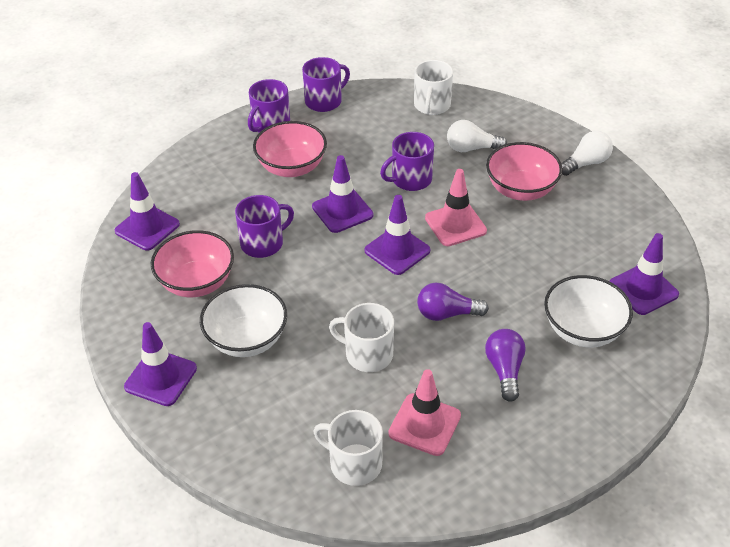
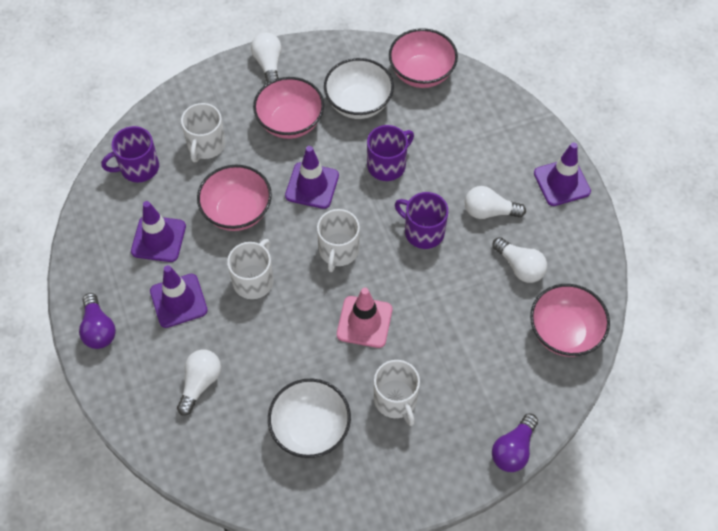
pink bowl: 3 -> 4
pink traffic cone: 2 -> 1
purple mug: 4 -> 3
purple traffic cone: 5 -> 4
white light bulb: 2 -> 4
white mug: 3 -> 4

